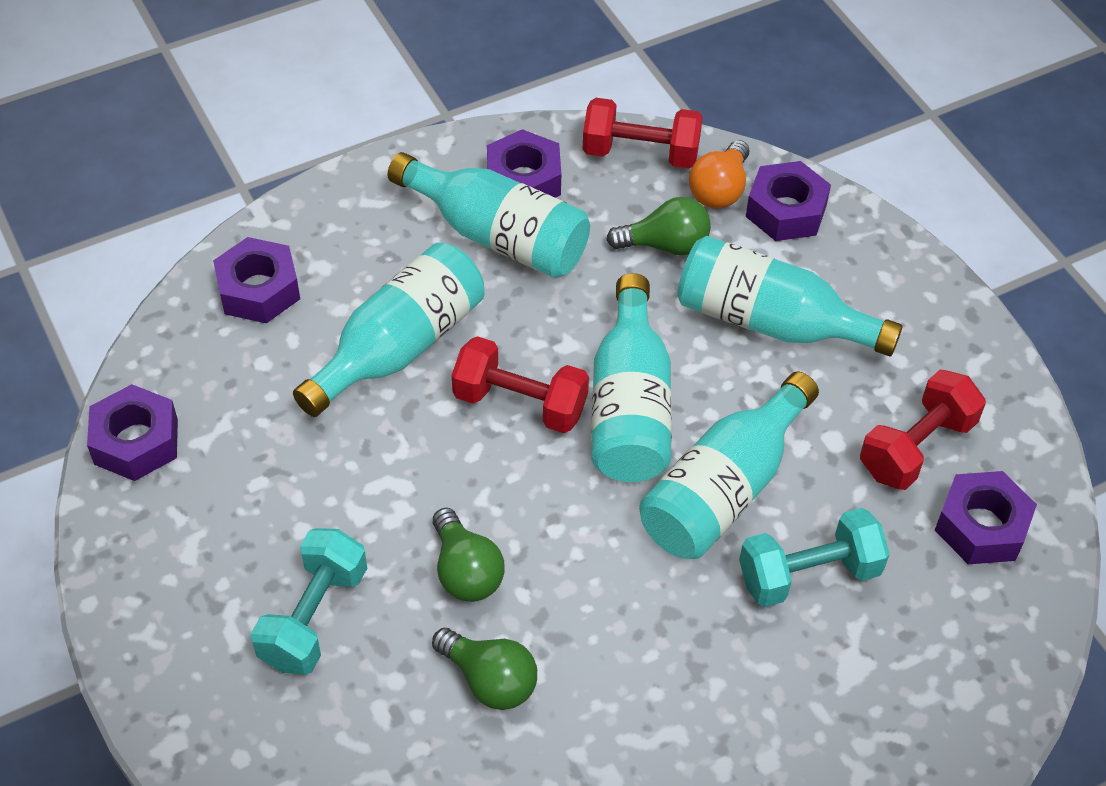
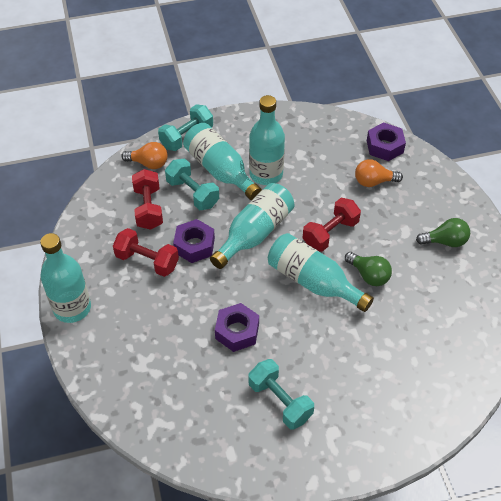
green light bulb: 3 -> 2
orange light bulb: 1 -> 2
purple nut: 5 -> 3
turquoise dumbbell: 2 -> 3

